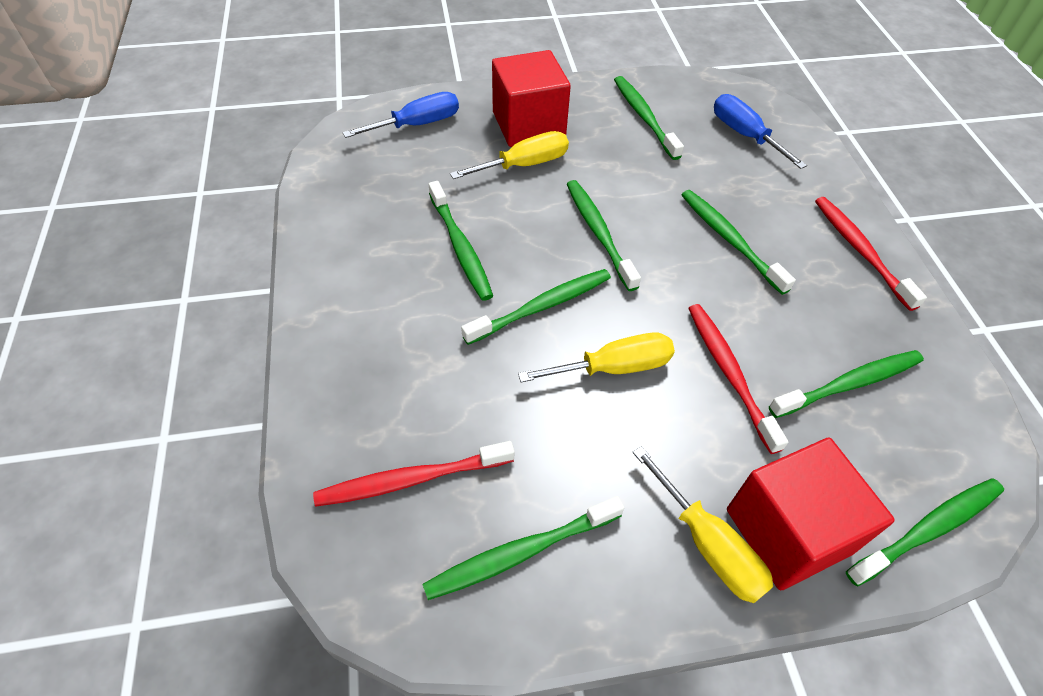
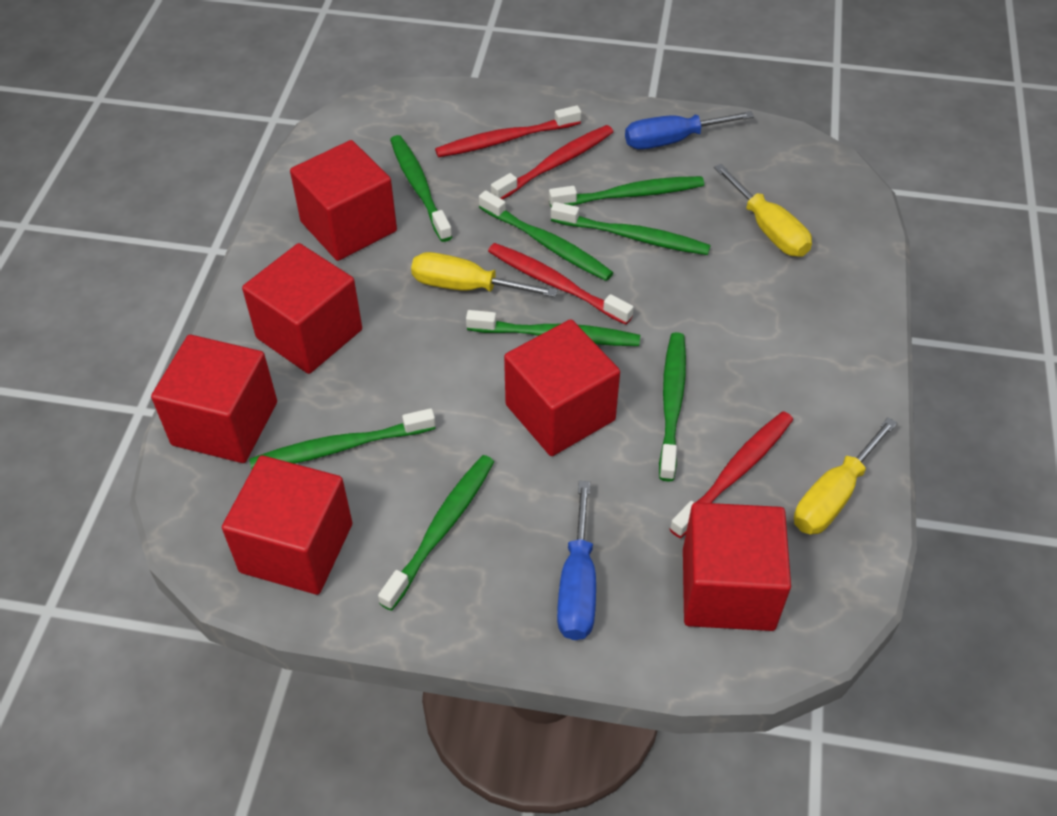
red cube: 2 -> 6
red toothbrush: 3 -> 4

